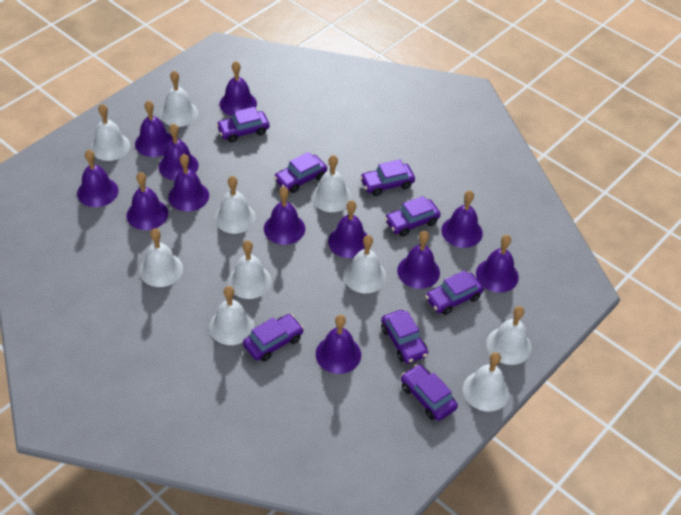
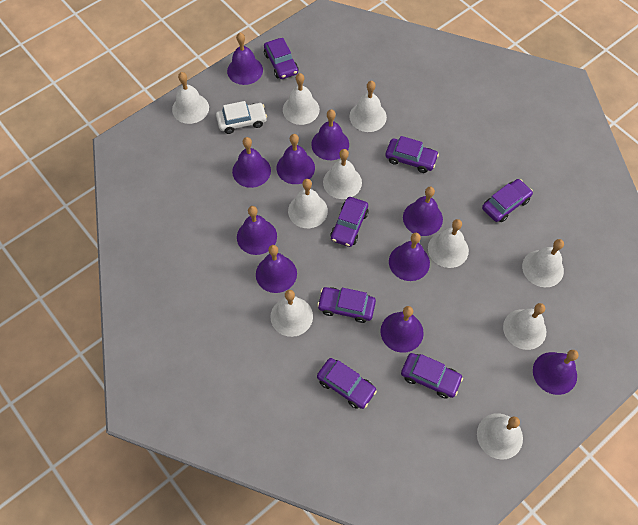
purple bell: 12 -> 10
purple car: 8 -> 7
white car: 0 -> 1

